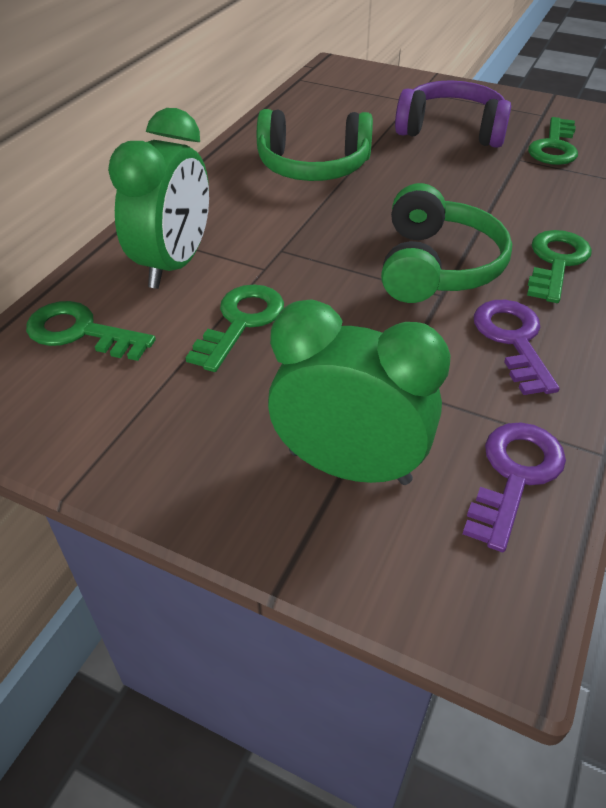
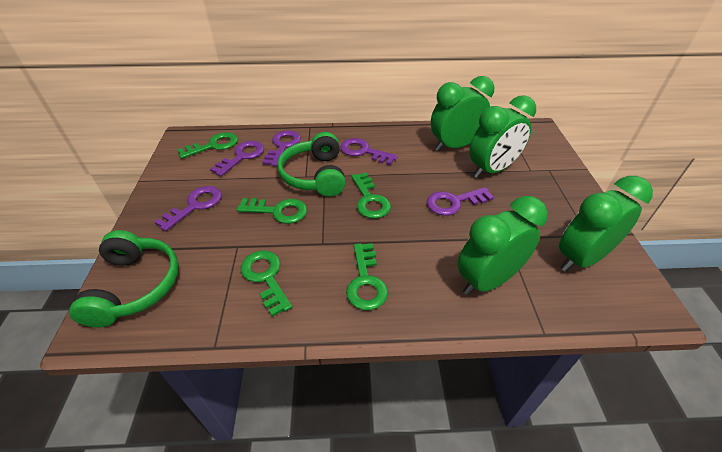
green clock: 2 -> 4
green key: 4 -> 5
purple headphones: 1 -> 0
purple key: 2 -> 5

